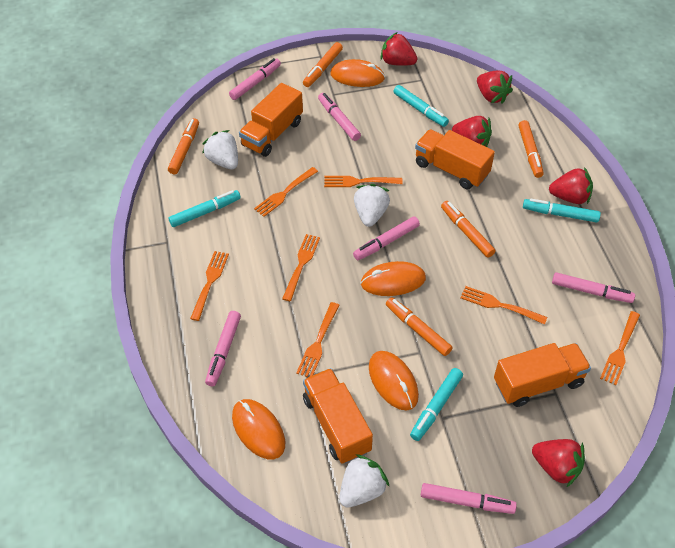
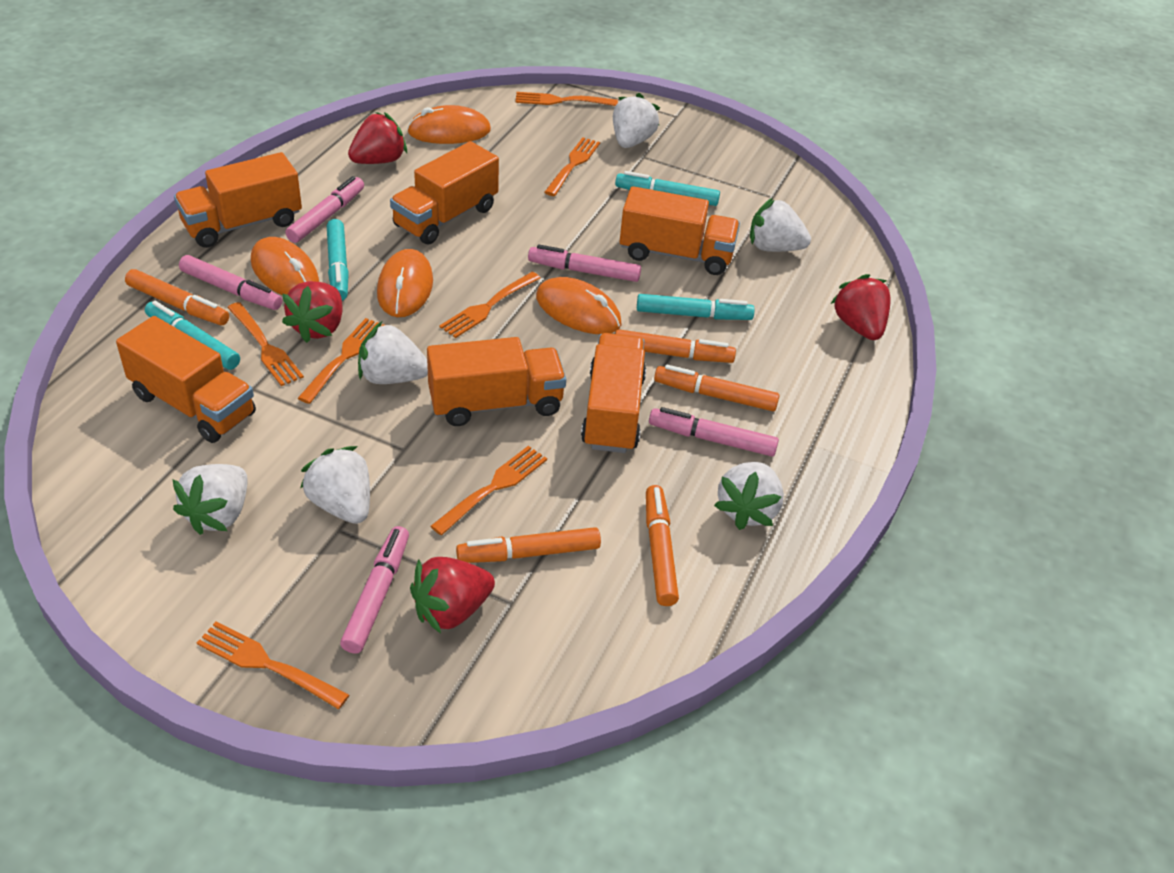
orange truck: 4 -> 6
pink marker: 6 -> 5
red strawberry: 5 -> 4
white strawberry: 3 -> 6

